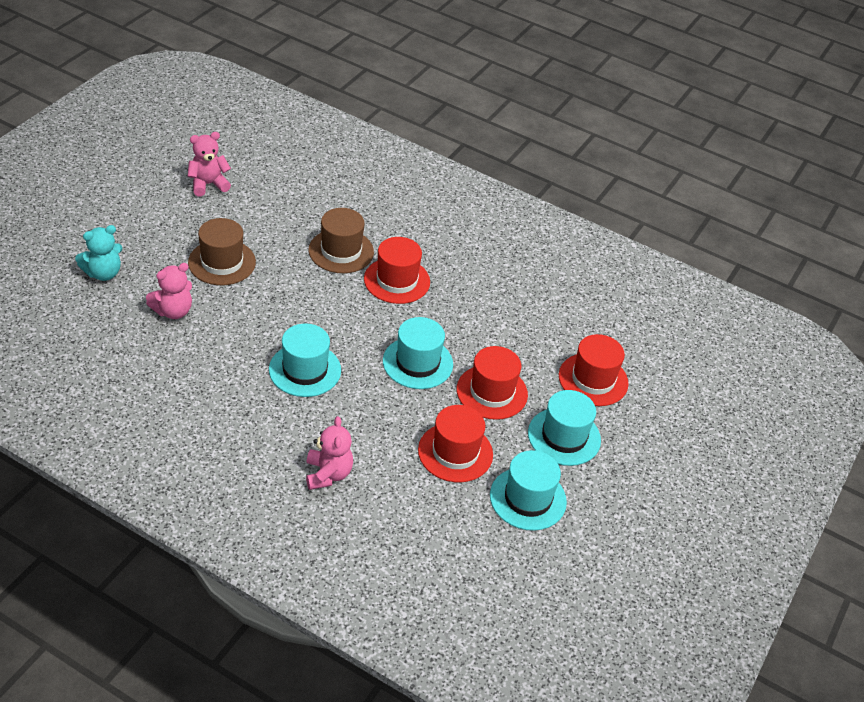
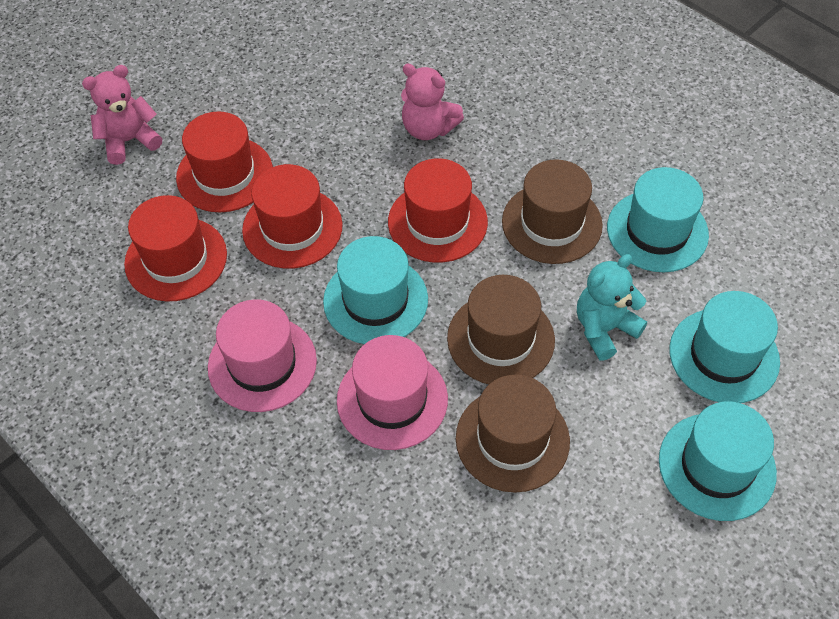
brown hat: 2 -> 3
pink hat: 0 -> 2
pink teddy bear: 3 -> 2

